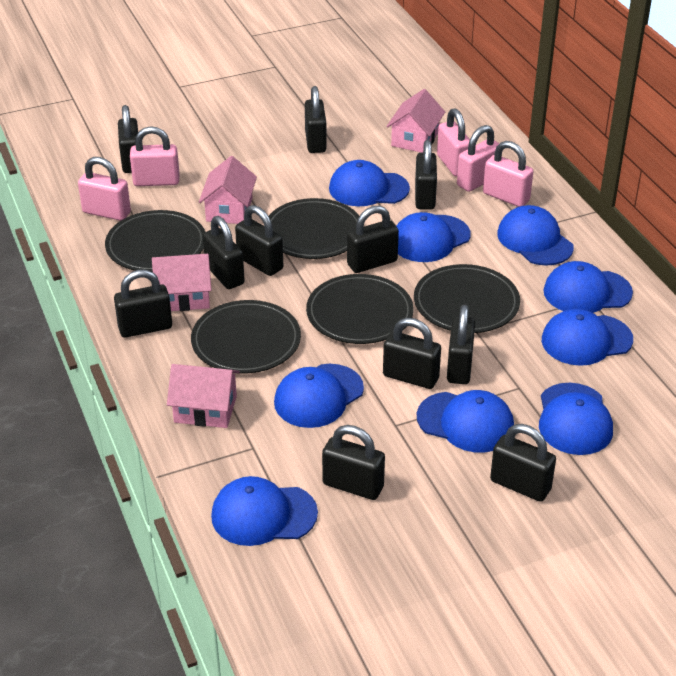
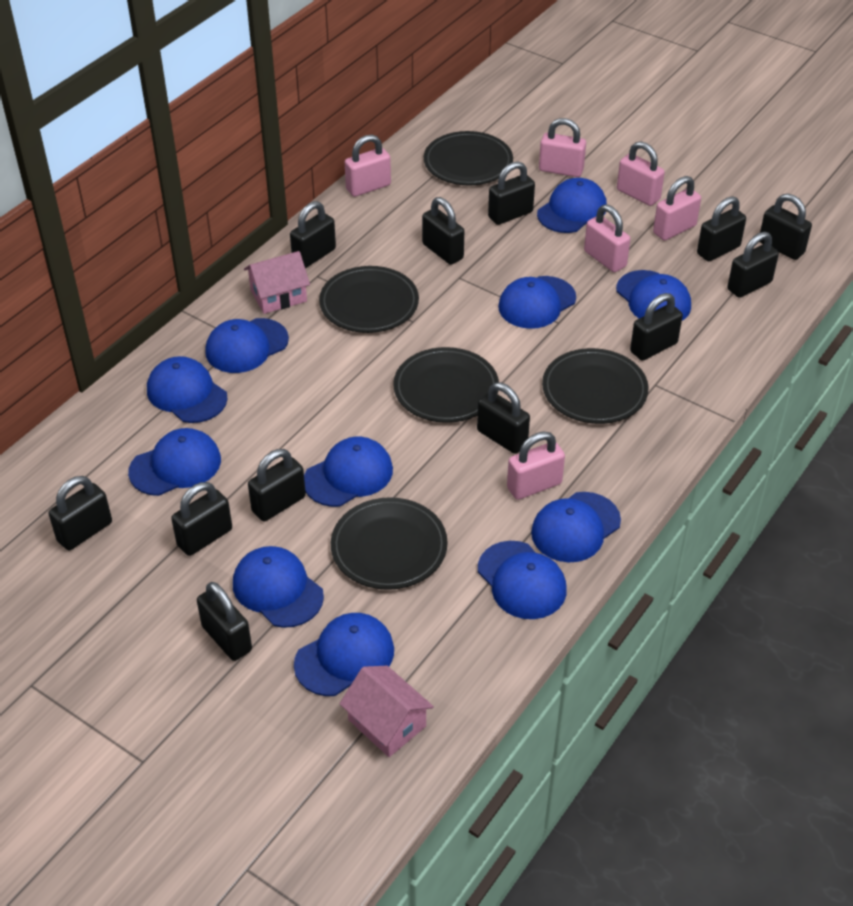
black padlock: 11 -> 12
blue cap: 9 -> 11
pink house: 4 -> 2
pink padlock: 5 -> 6

